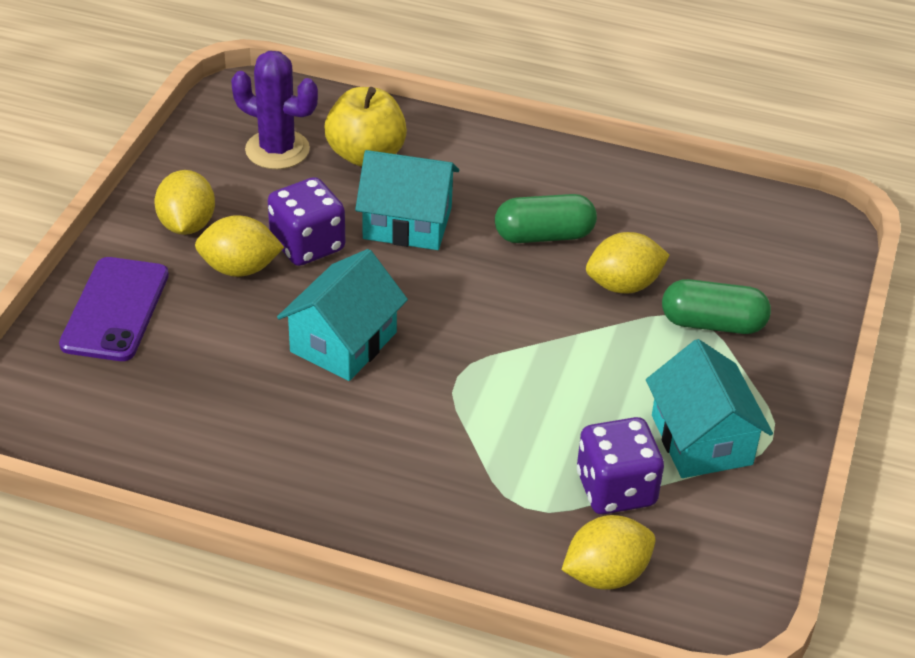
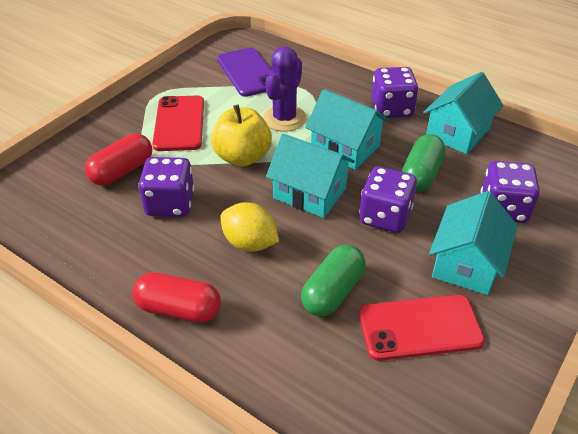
purple dice: 2 -> 4
red capsule: 0 -> 2
red phone: 0 -> 2
turquoise house: 3 -> 4
yellow lemon: 4 -> 1

